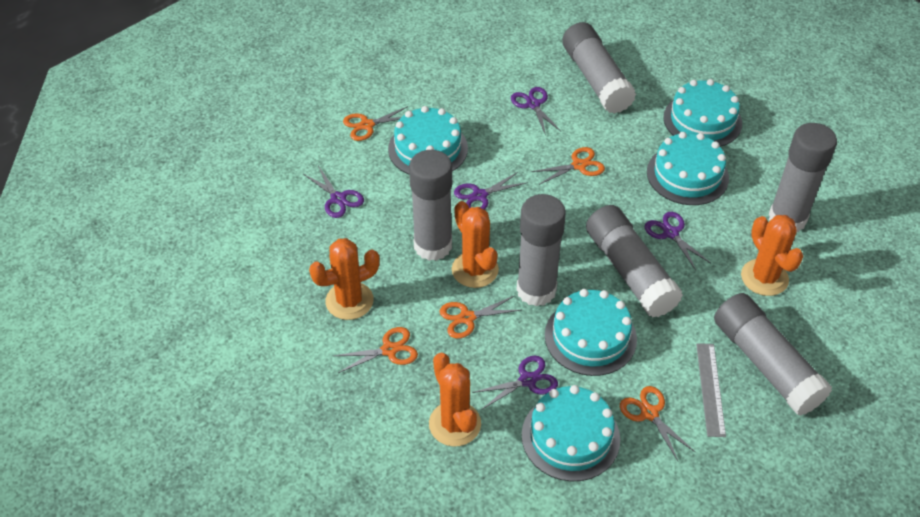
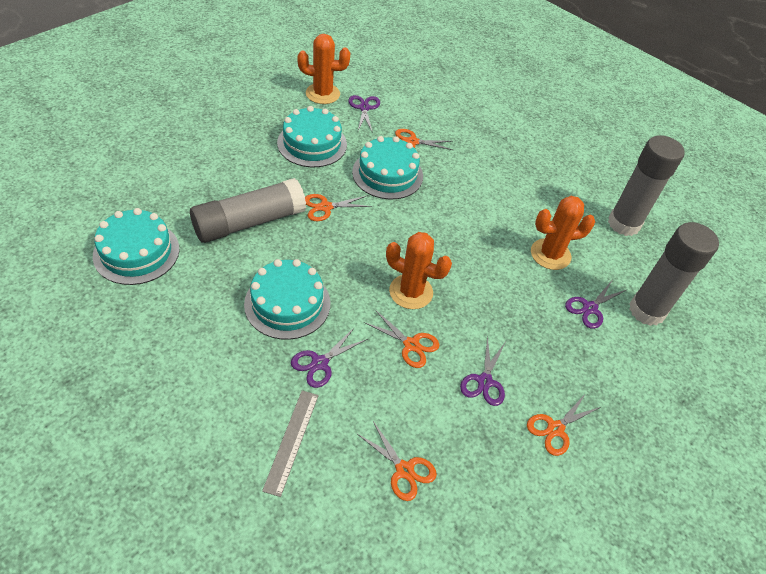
grey glue stick: 6 -> 3
orange cactus: 4 -> 3
purple scissors: 5 -> 4
turquoise cake: 5 -> 4

